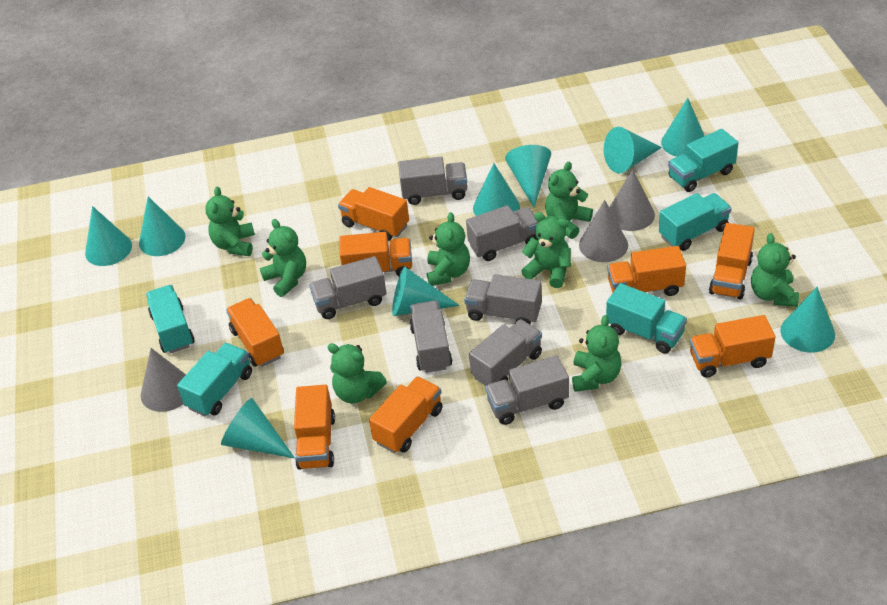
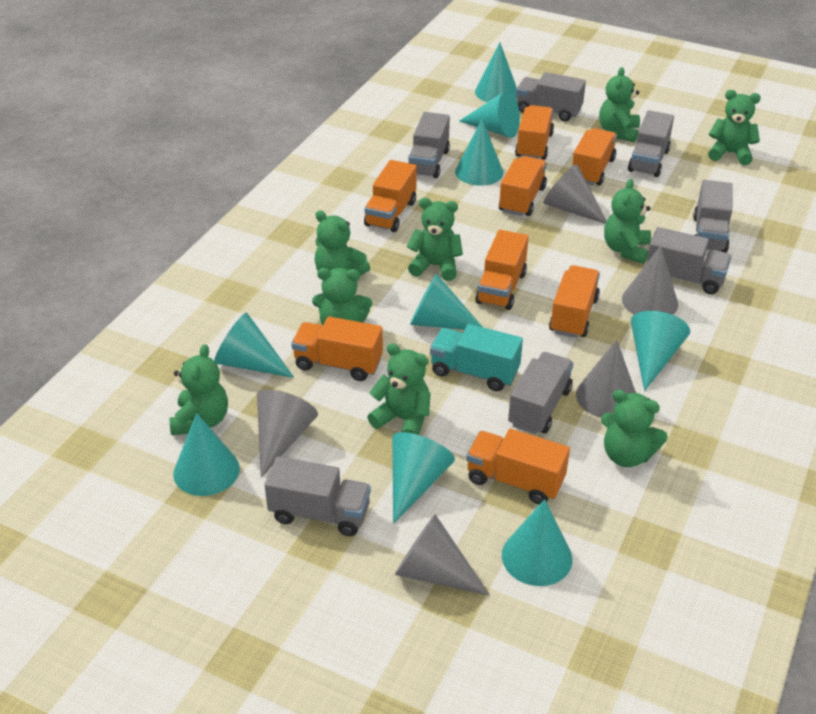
green teddy bear: 8 -> 9
grey cone: 3 -> 5
turquoise truck: 5 -> 1

